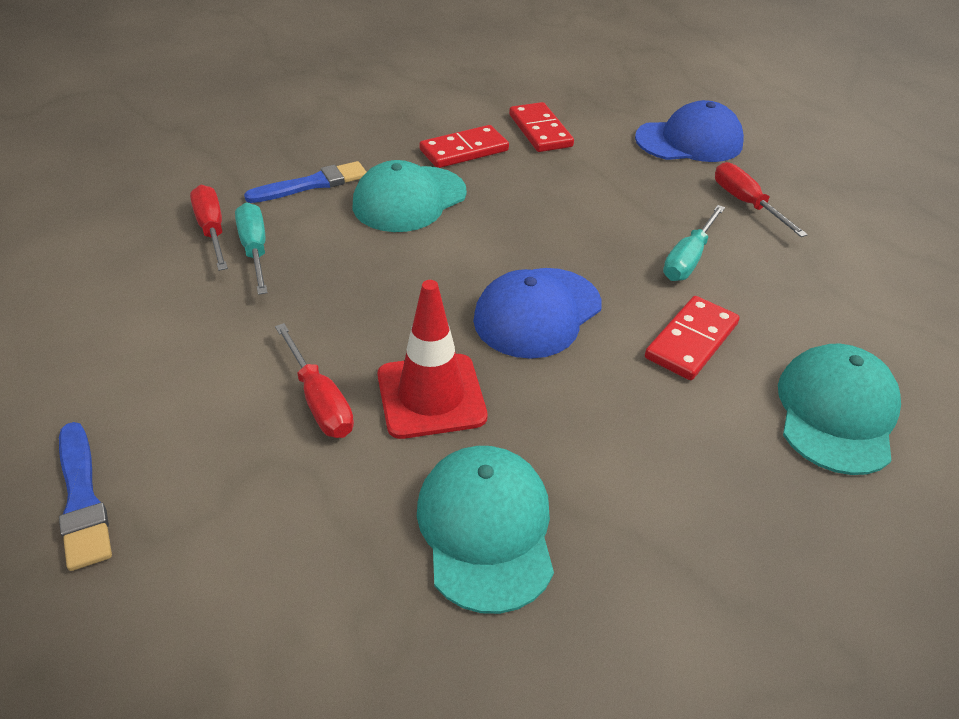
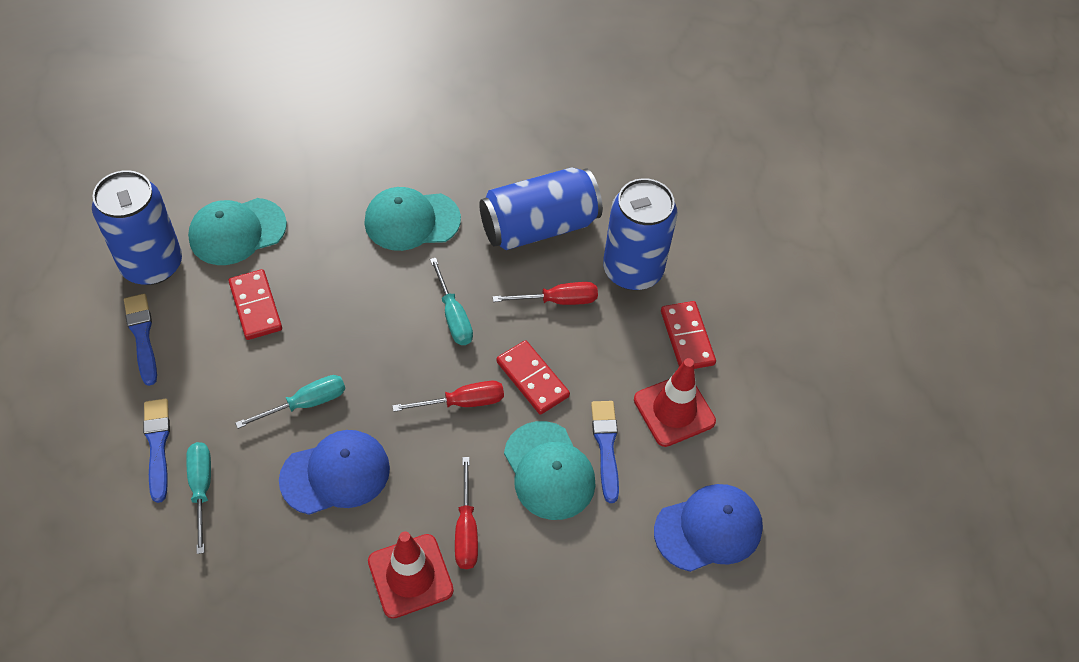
blue brush: 2 -> 3
blue can: 0 -> 3
red traffic cone: 1 -> 2
turquoise screwdriver: 2 -> 3

